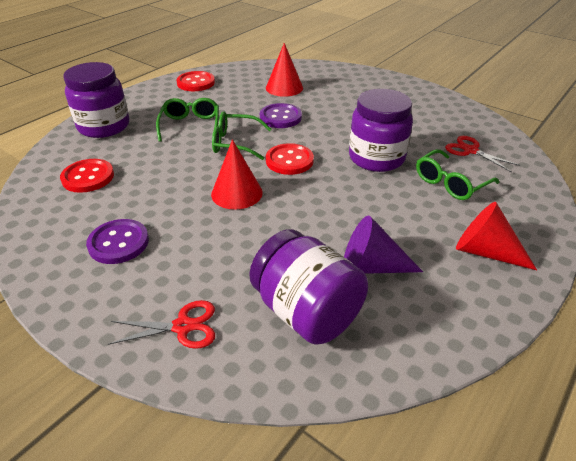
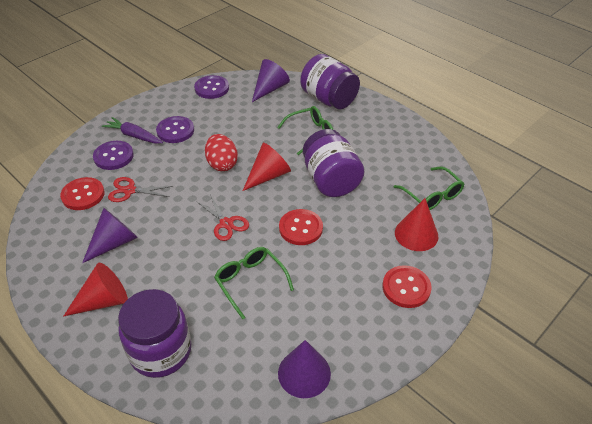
purple button: 2 -> 3
purple carrot: 0 -> 1
purple cone: 1 -> 3
red egg: 0 -> 1

